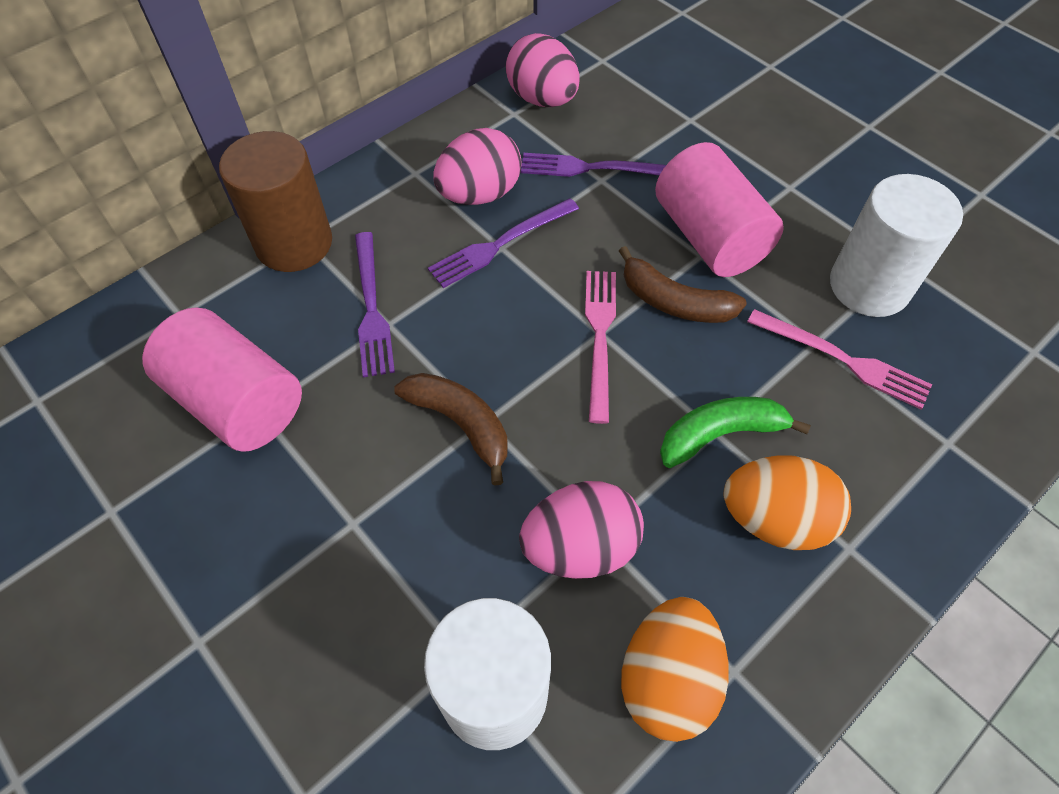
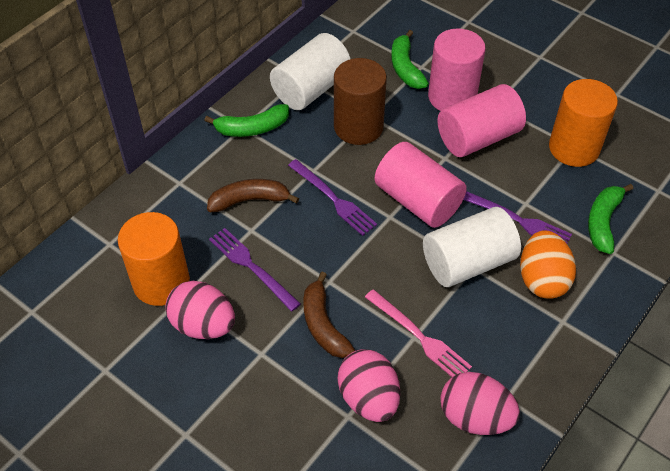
green banana: 1 -> 3
orange cylinder: 0 -> 2
orange egg: 2 -> 1
pink cylinder: 2 -> 3
pink fork: 2 -> 1

